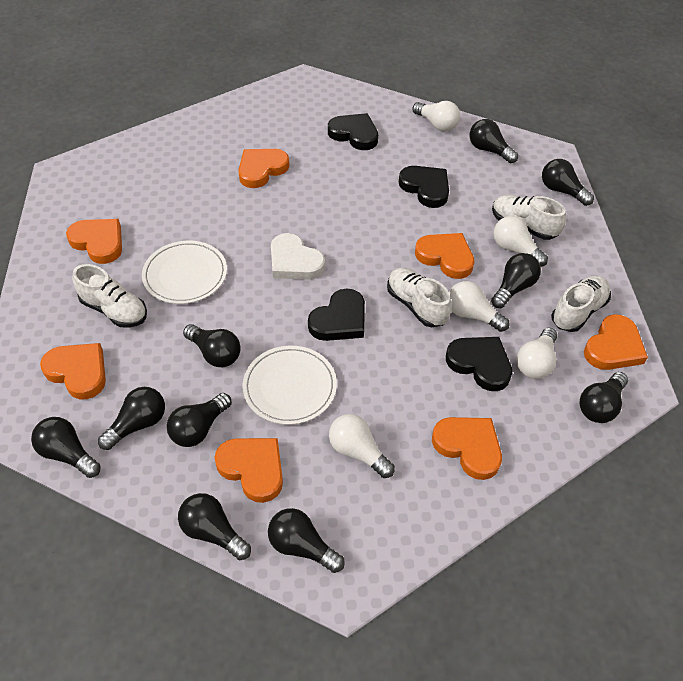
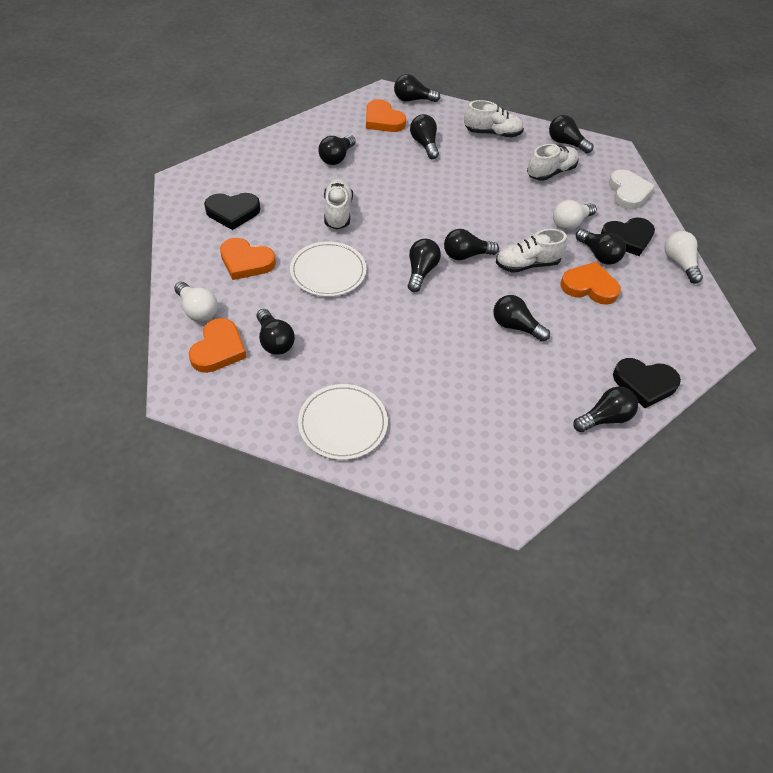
black heart: 4 -> 3
orange heart: 7 -> 4
white light bulb: 5 -> 3

